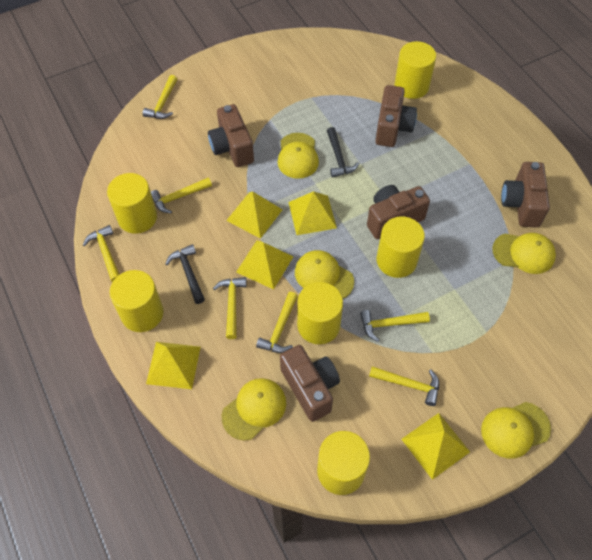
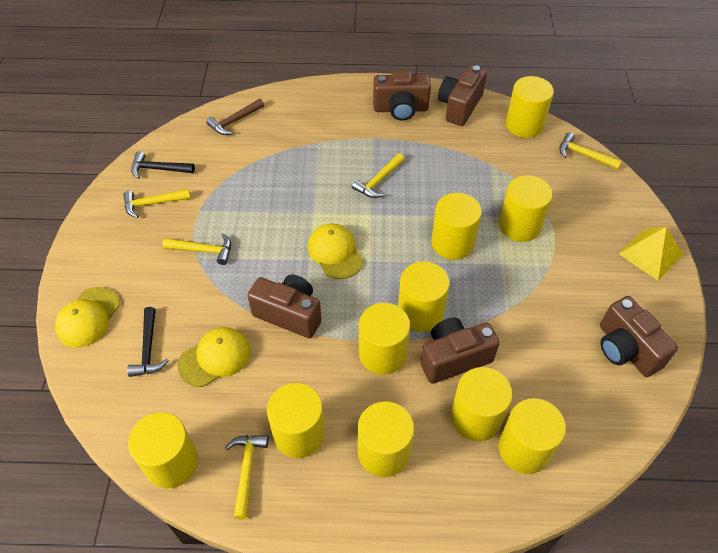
brown hammer: 0 -> 1
yellow cap: 5 -> 3
yellow cylinder: 6 -> 10
yellow hammer: 7 -> 5
yellow pyramid: 5 -> 1

